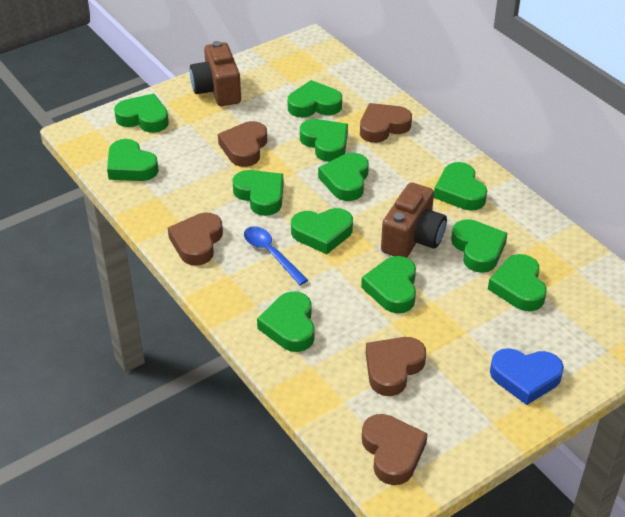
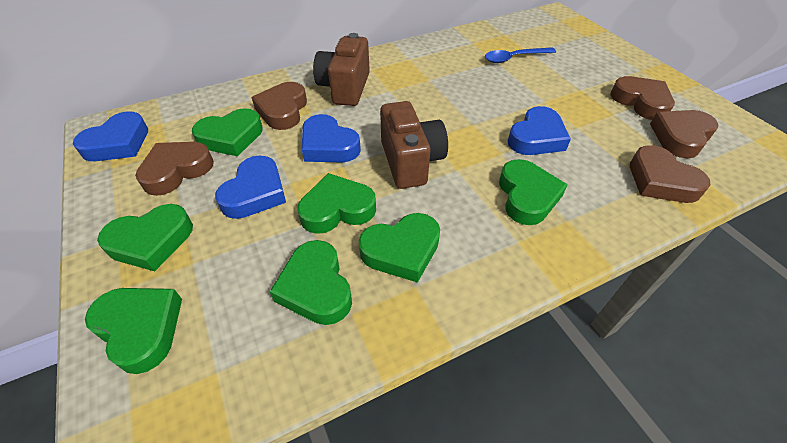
blue heart: 1 -> 4
green heart: 12 -> 7

